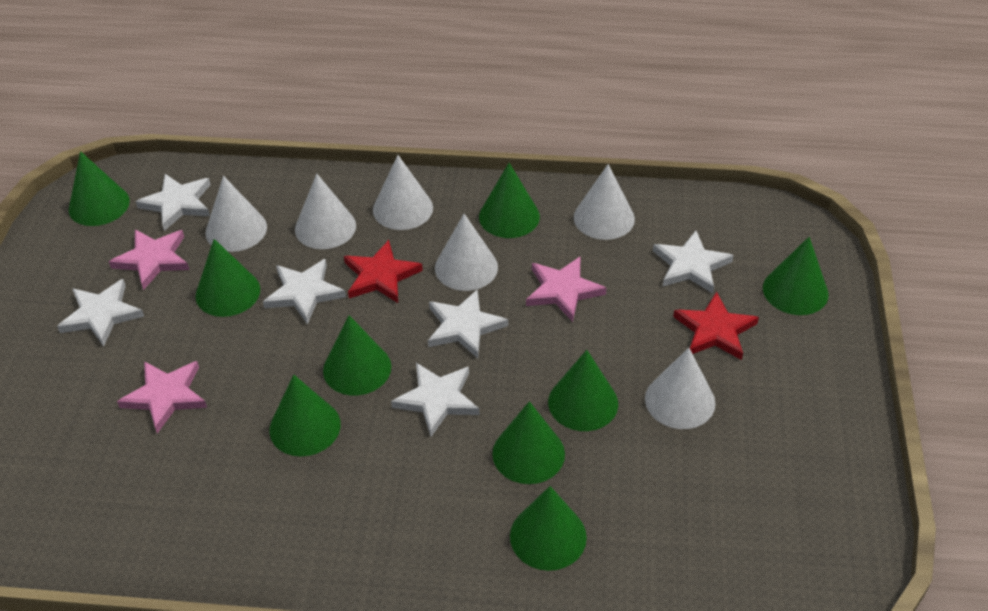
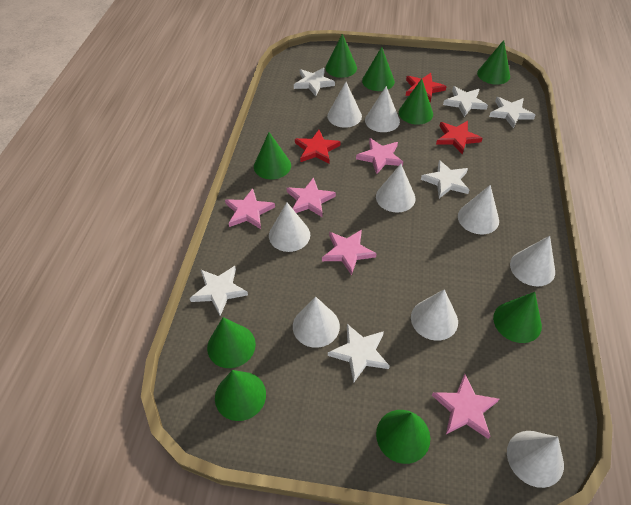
pink star: 3 -> 5
red star: 2 -> 3
white cone: 6 -> 9

